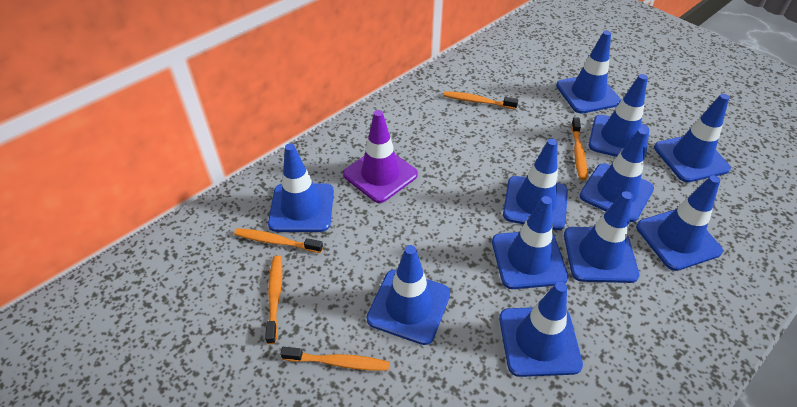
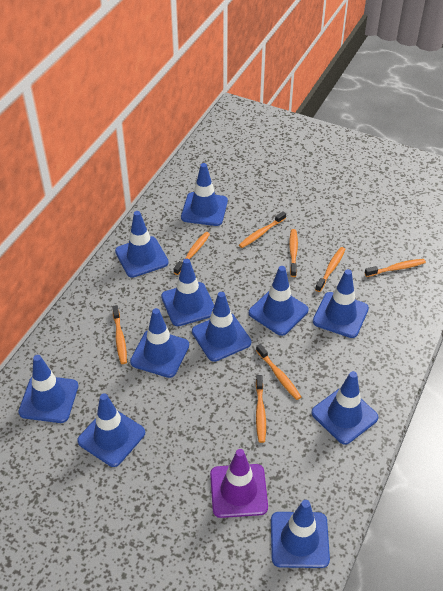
orange toothbrush: 5 -> 8

